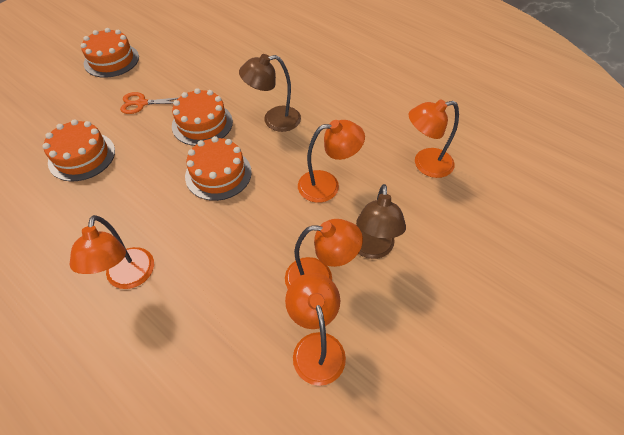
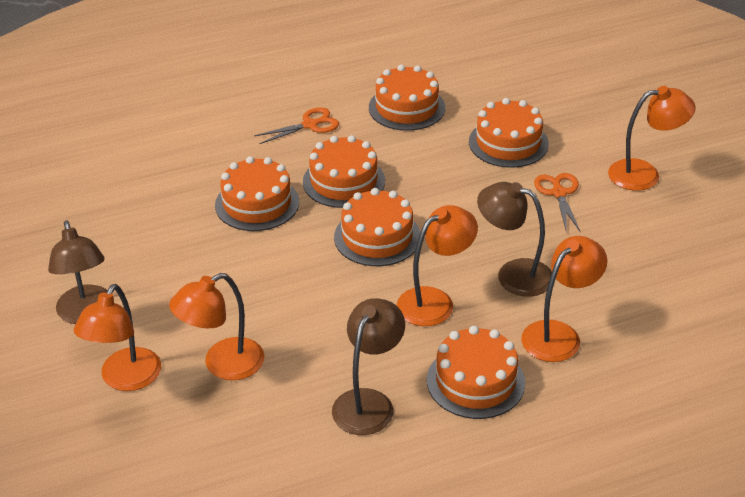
brown lamp: 2 -> 3
orange cake: 4 -> 6
orange scissors: 1 -> 2

